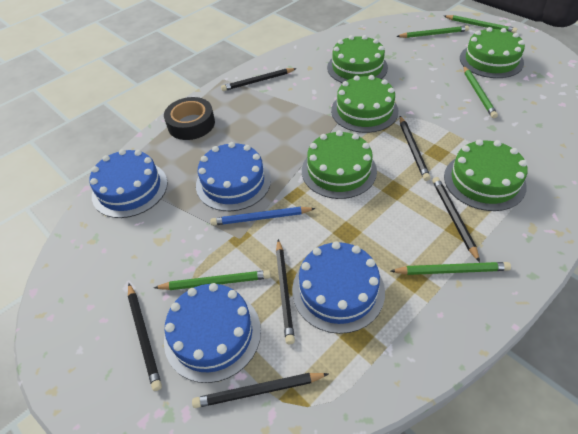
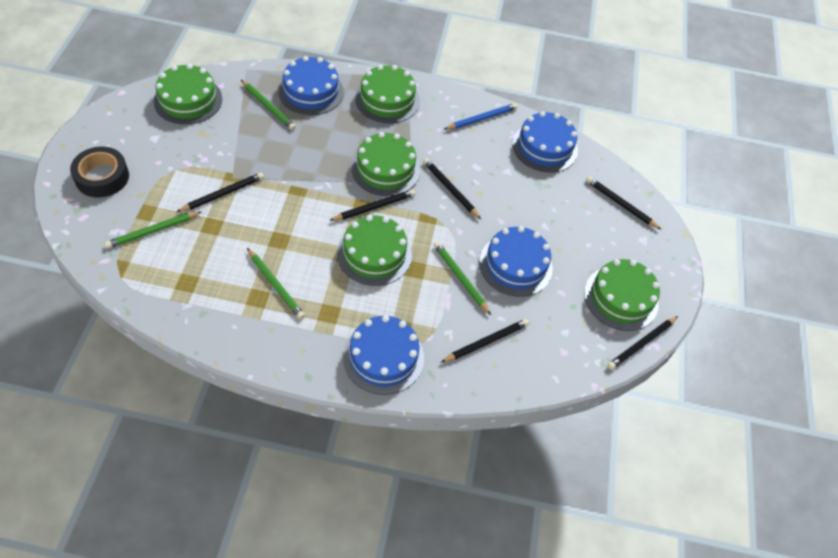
green pencil: 5 -> 4

